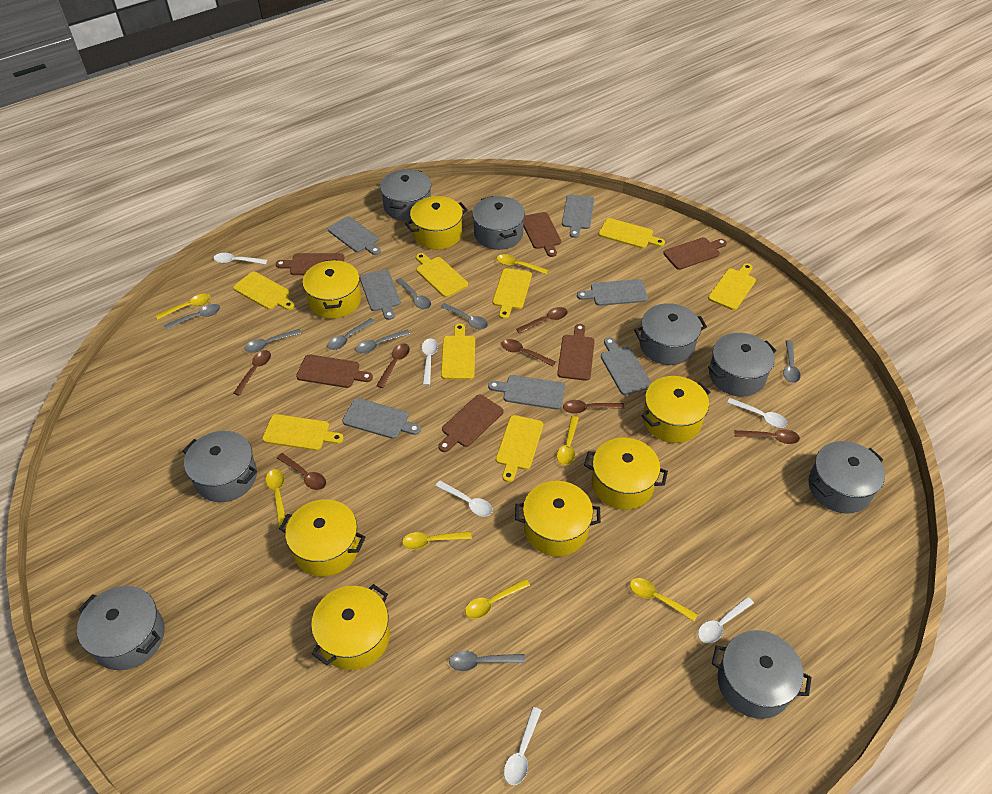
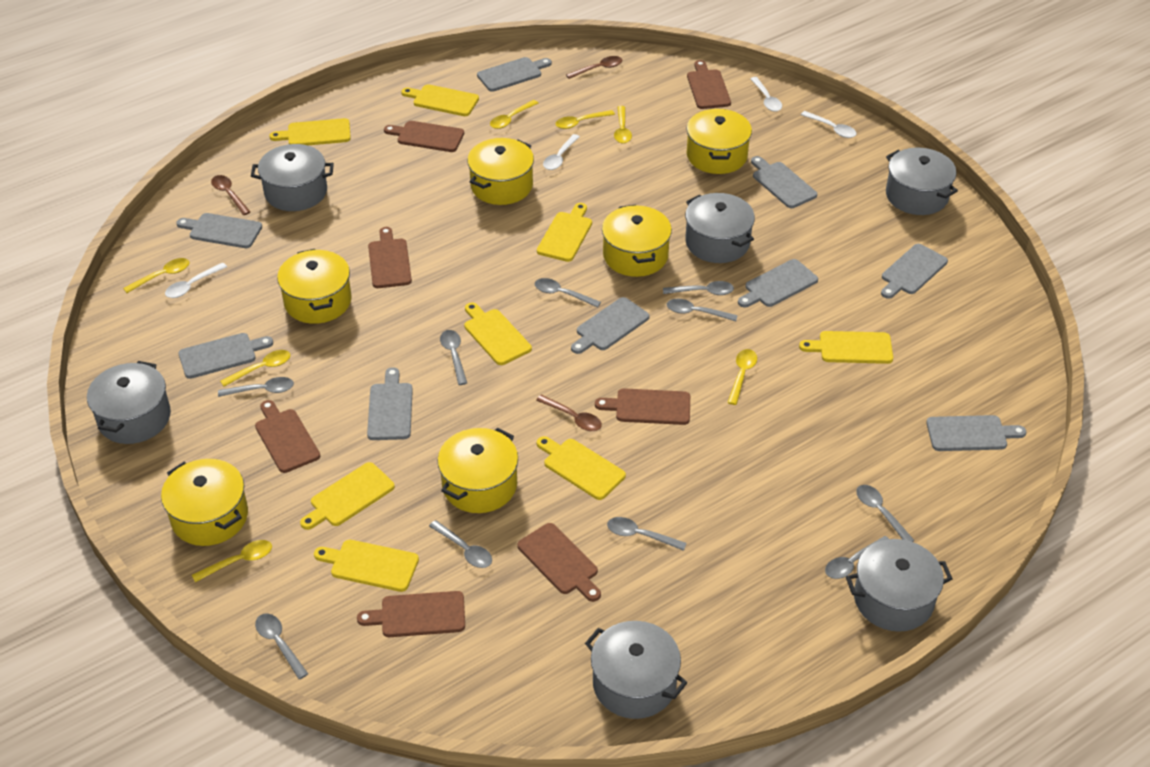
brown cutting board: 6 -> 7
brown spoon: 7 -> 3
grey cutting board: 7 -> 9
grey pot: 8 -> 6
grey spoon: 8 -> 10
white spoon: 6 -> 4
yellow pot: 7 -> 6

